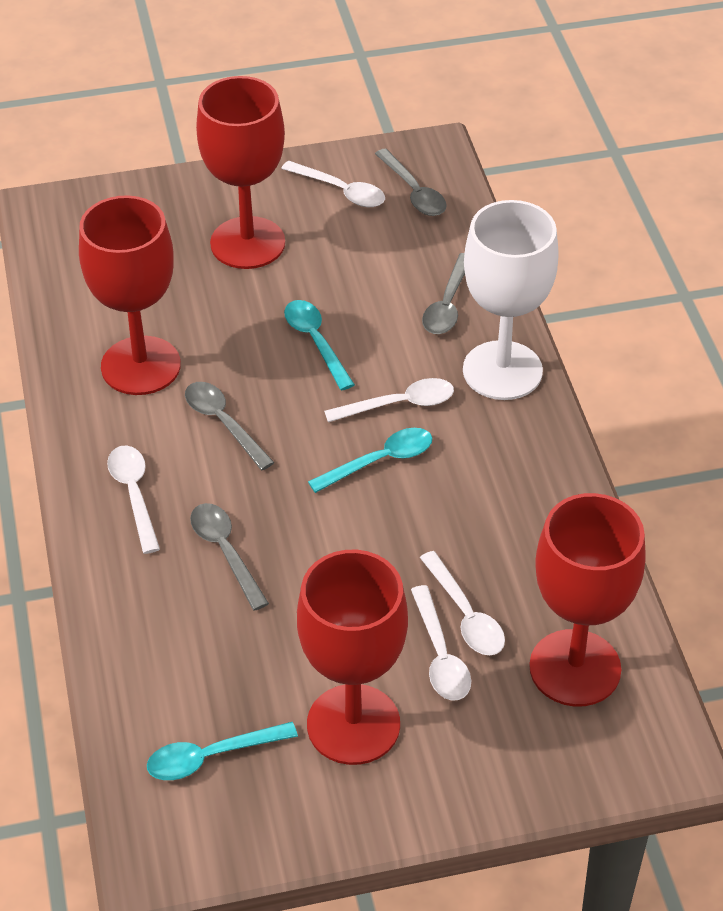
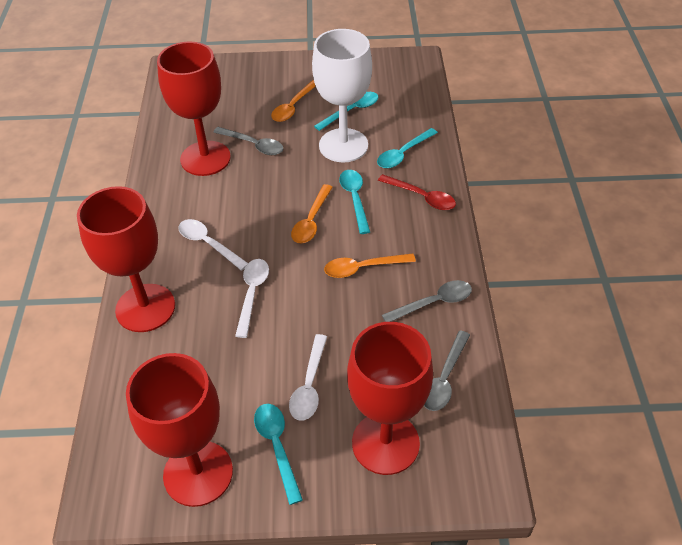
grey spoon: 4 -> 3
orange spoon: 0 -> 3
red spoon: 0 -> 1
turquoise spoon: 3 -> 4
white spoon: 5 -> 3

